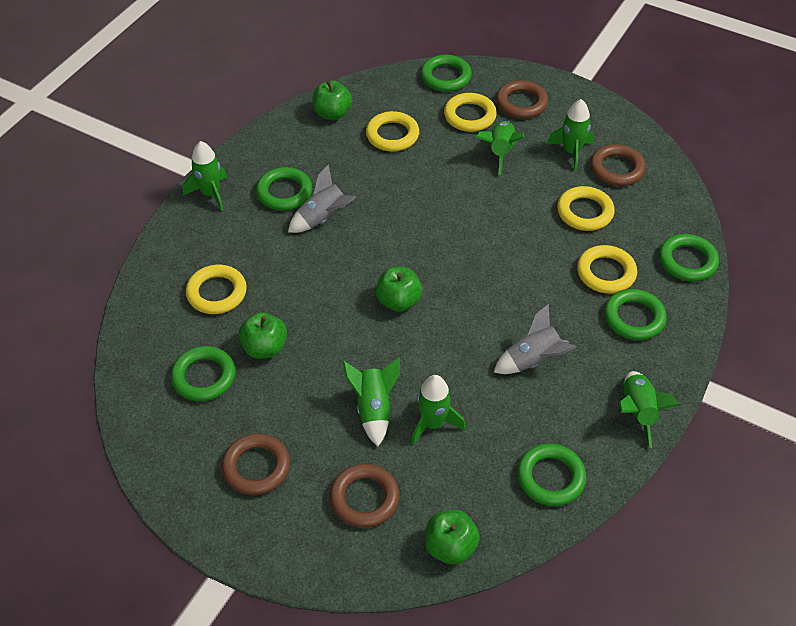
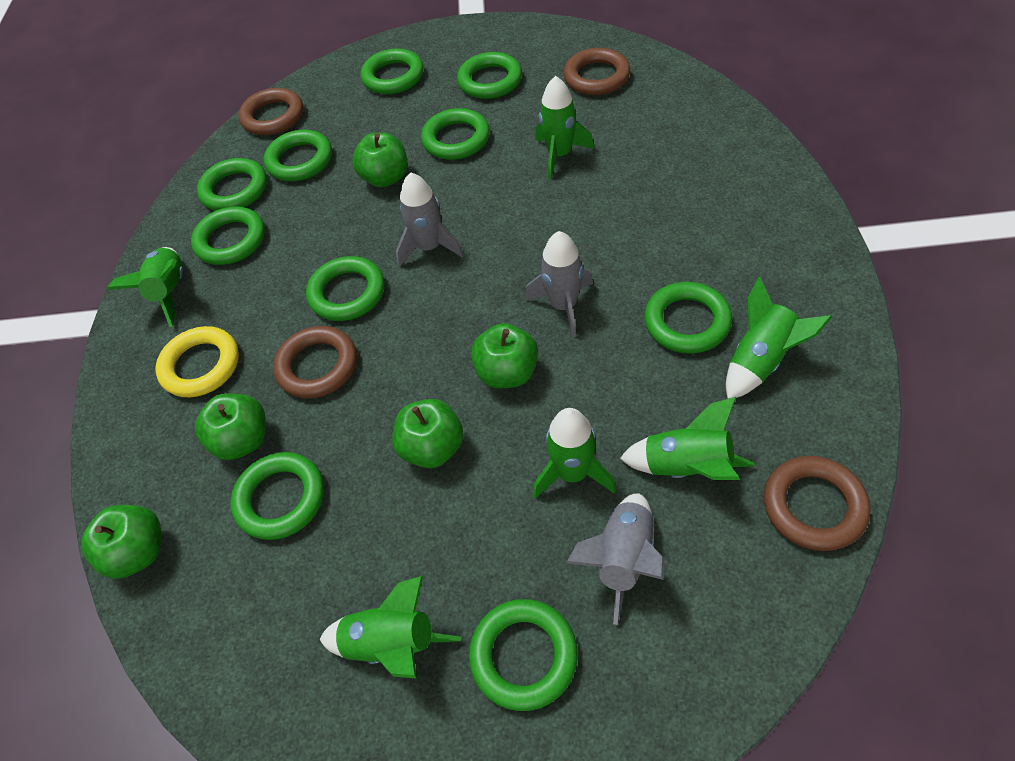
green apple: 4 -> 5
green ring: 6 -> 10
grey rocket: 2 -> 3
yellow ring: 5 -> 1

